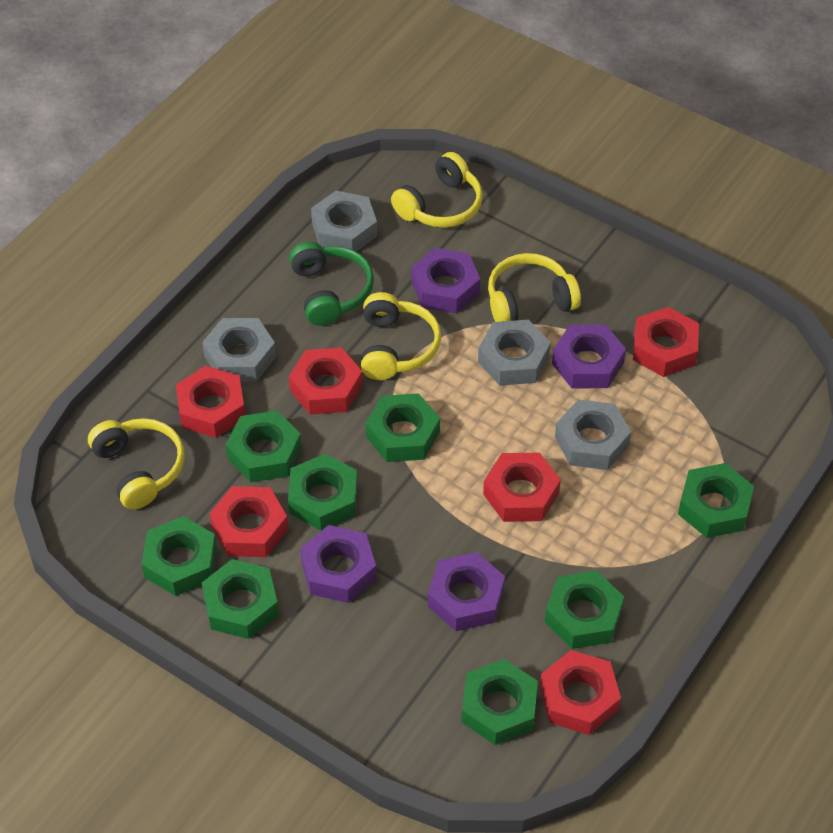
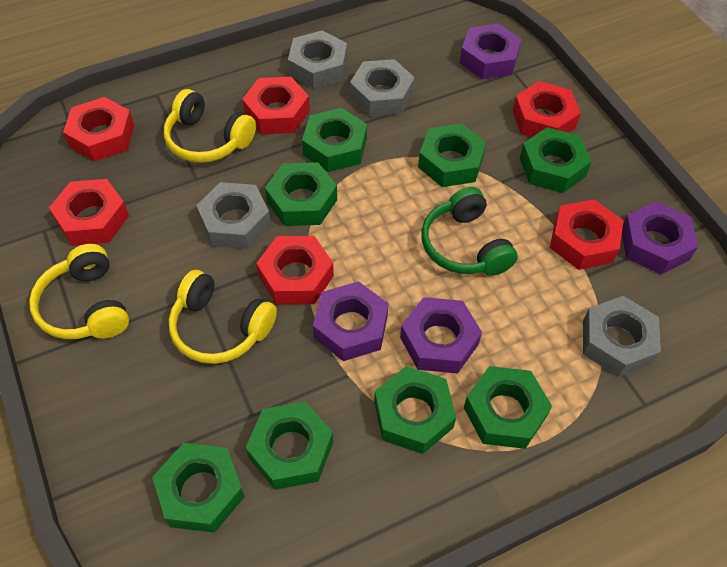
yellow headphones: 4 -> 3

